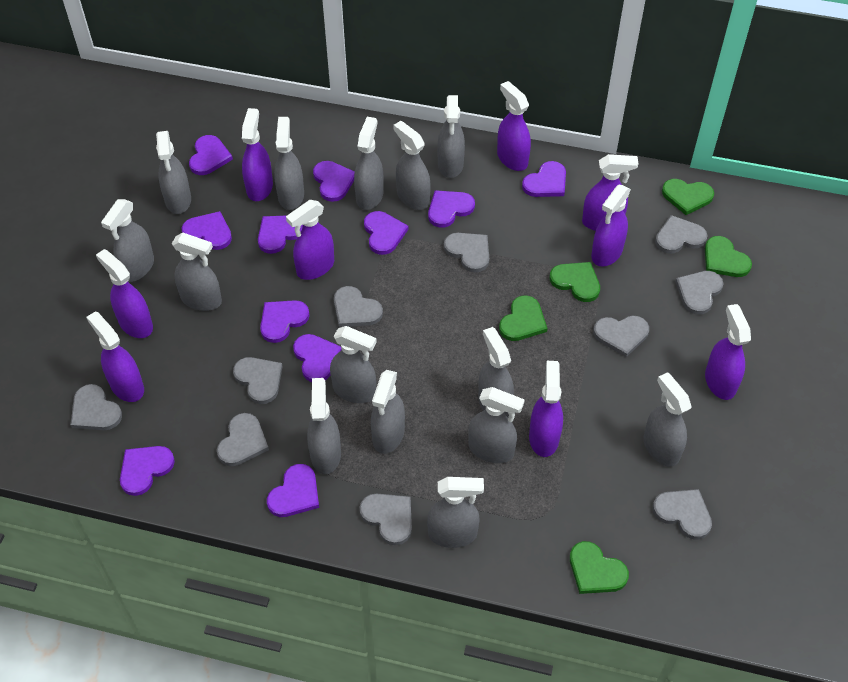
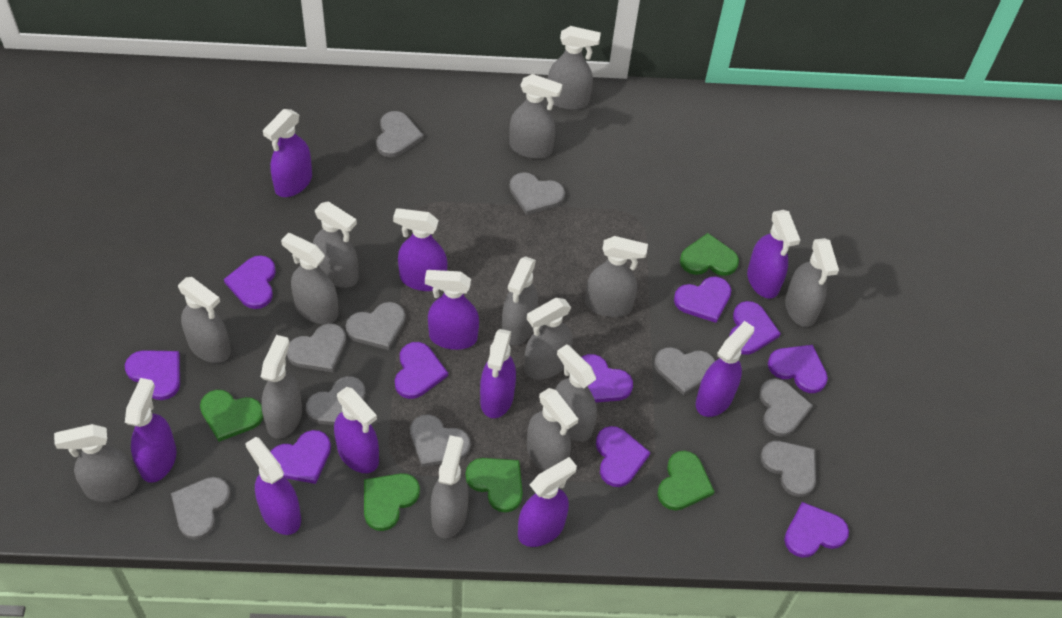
purple heart: 11 -> 10
purple spray bottle: 9 -> 10

